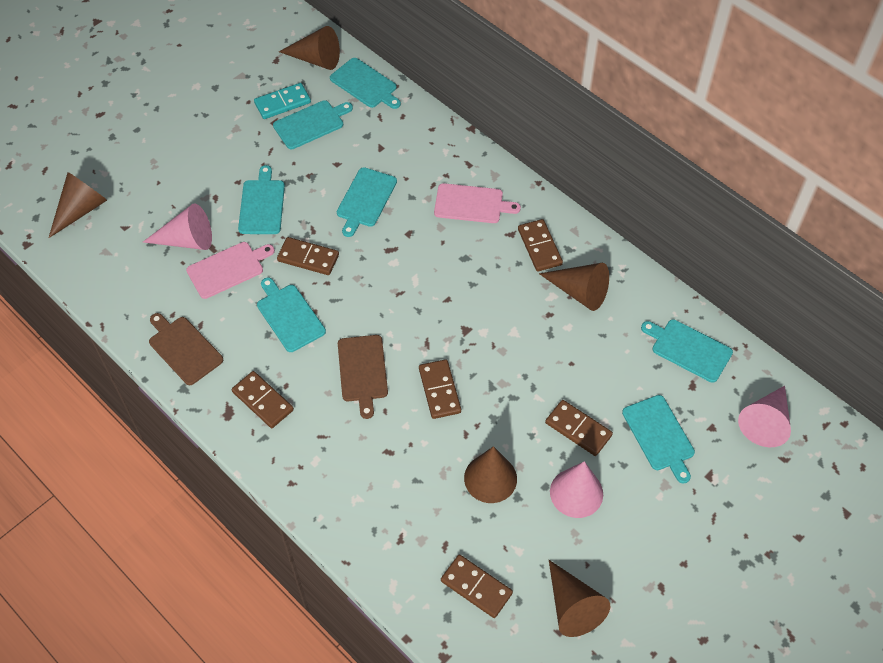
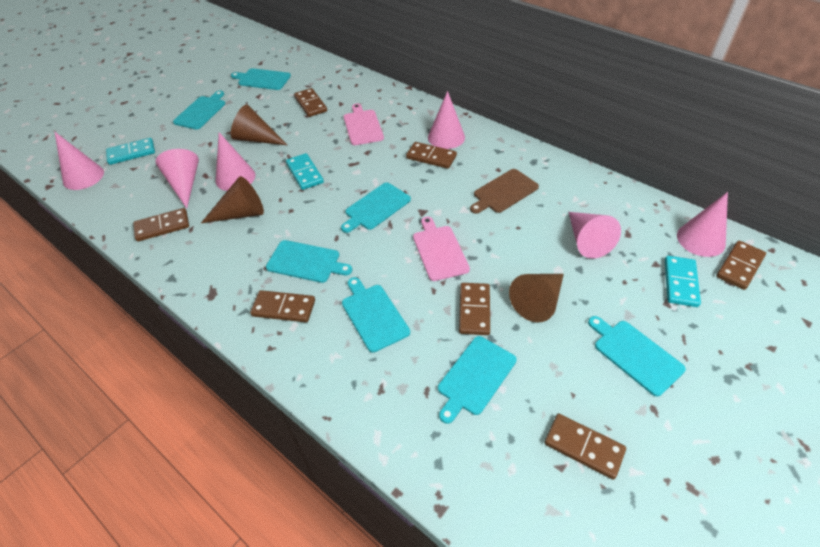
brown cone: 5 -> 3
brown cutting board: 2 -> 1
brown domino: 6 -> 7
pink cone: 3 -> 6
turquoise domino: 1 -> 3

